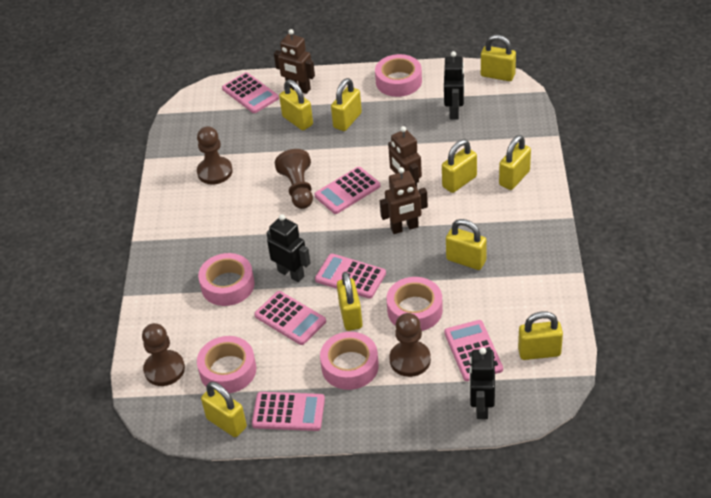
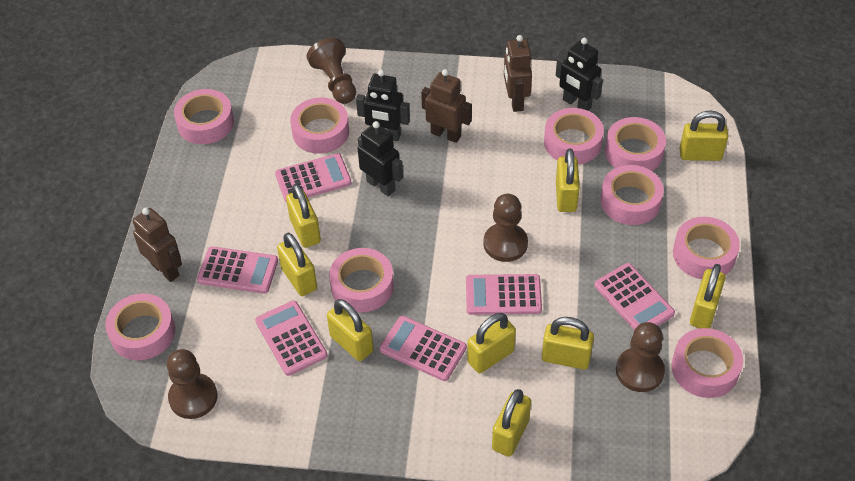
pink tape: 5 -> 9

